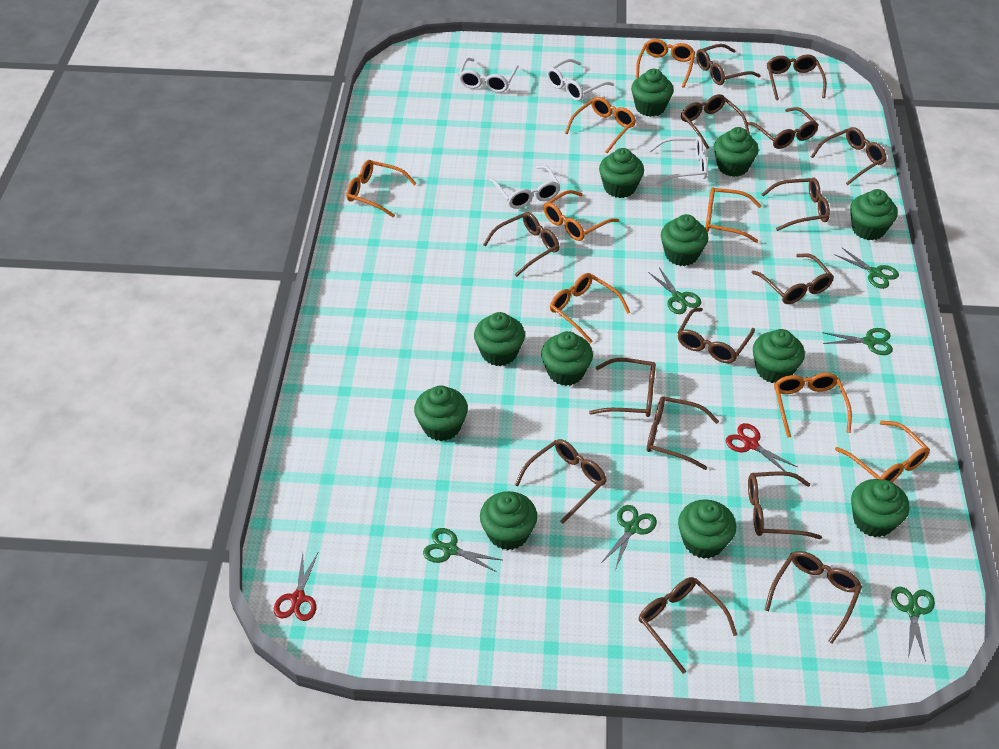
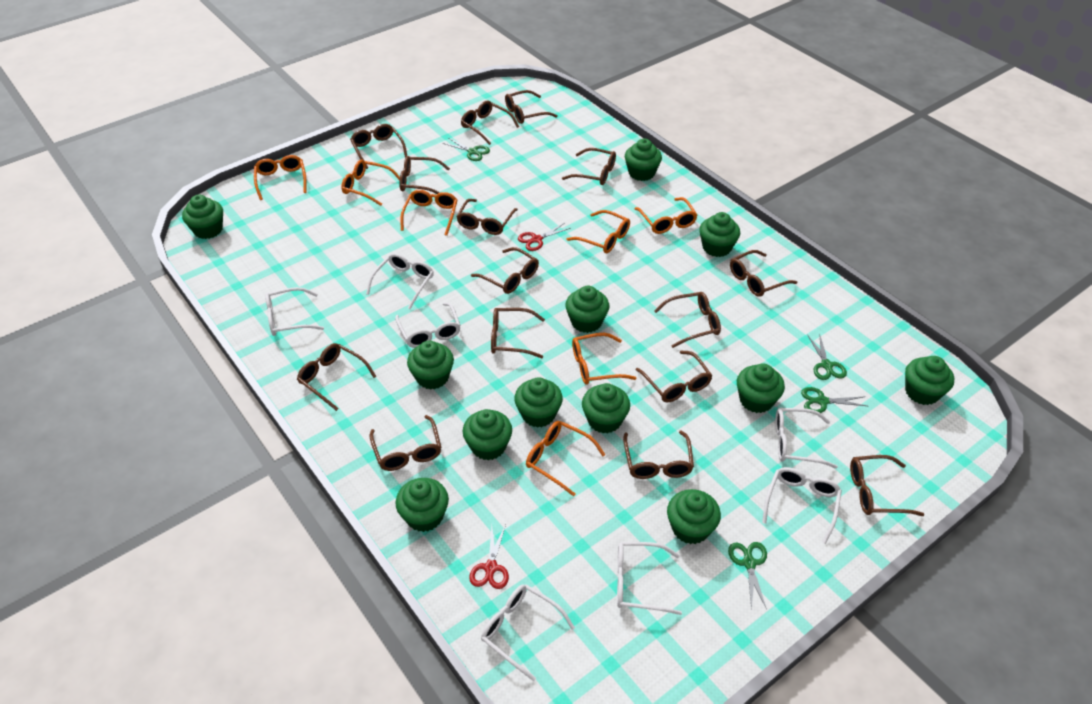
green scissors: 6 -> 4
orange glasses: 8 -> 7
white glasses: 4 -> 7

